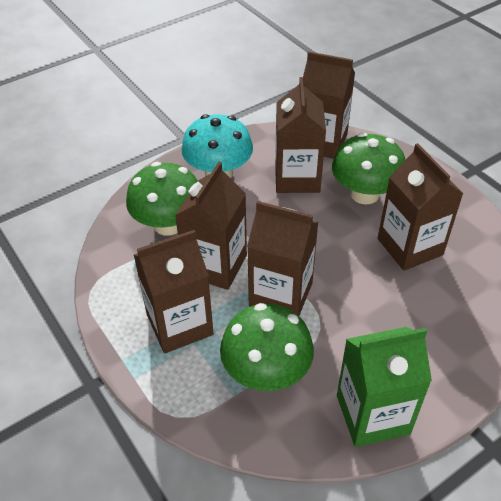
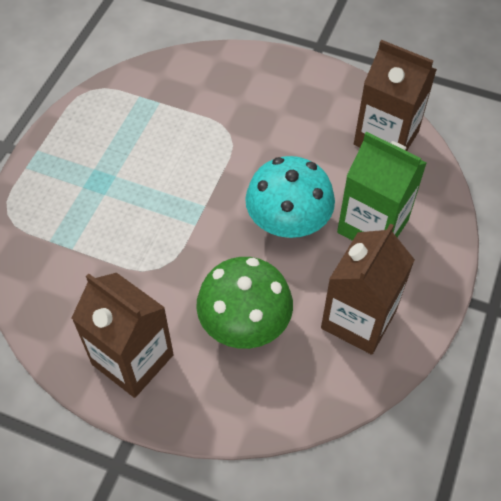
brown carton: 6 -> 3
green mushroom: 3 -> 1

